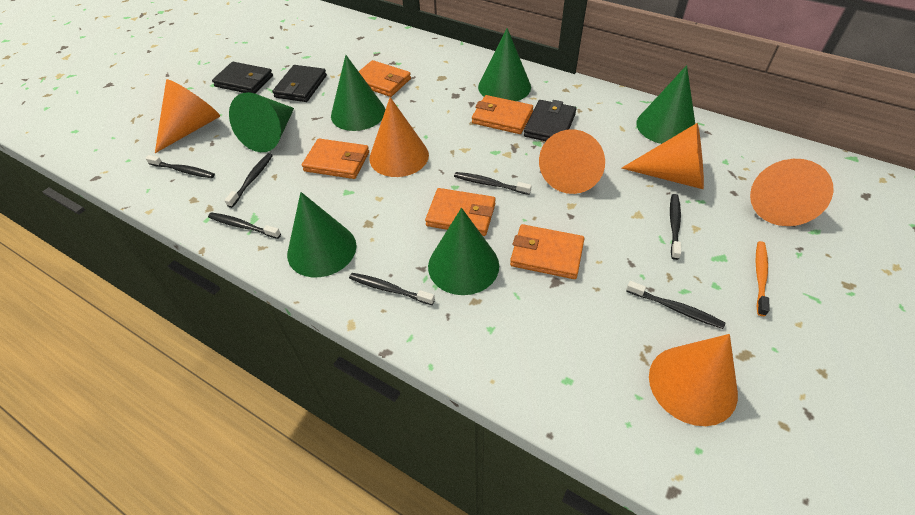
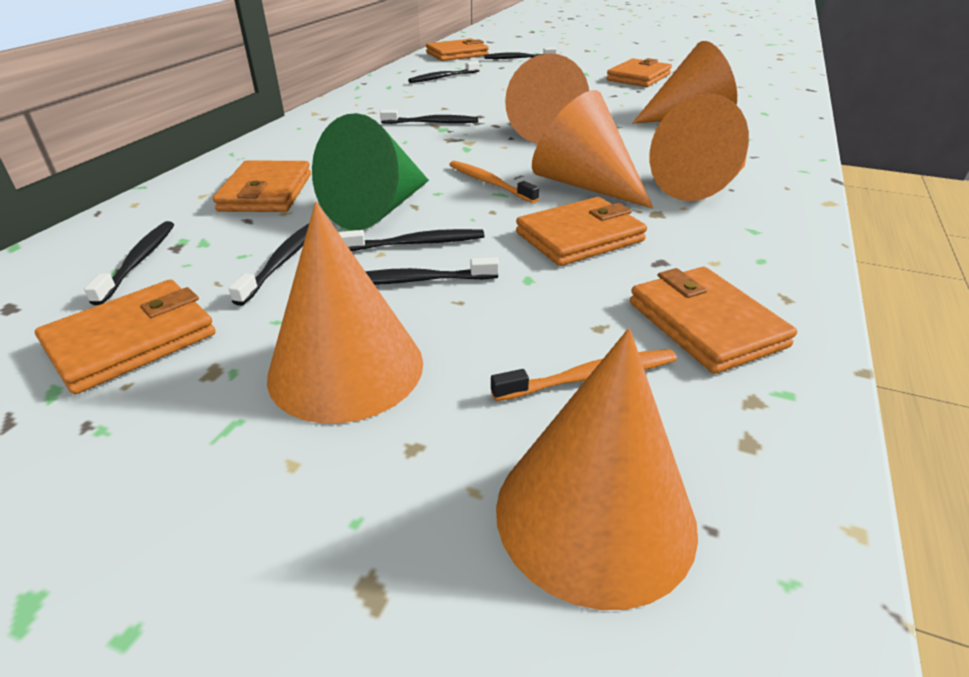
black wallet: 3 -> 0
green cone: 6 -> 1
orange toothbrush: 1 -> 2
orange wallet: 5 -> 6

